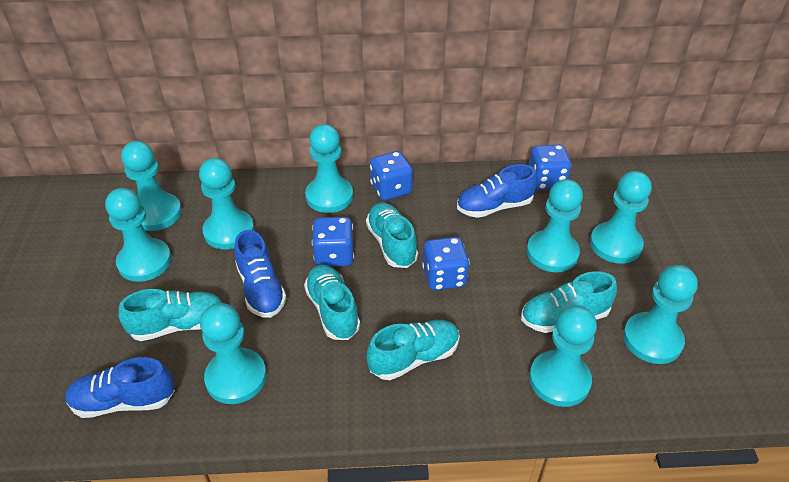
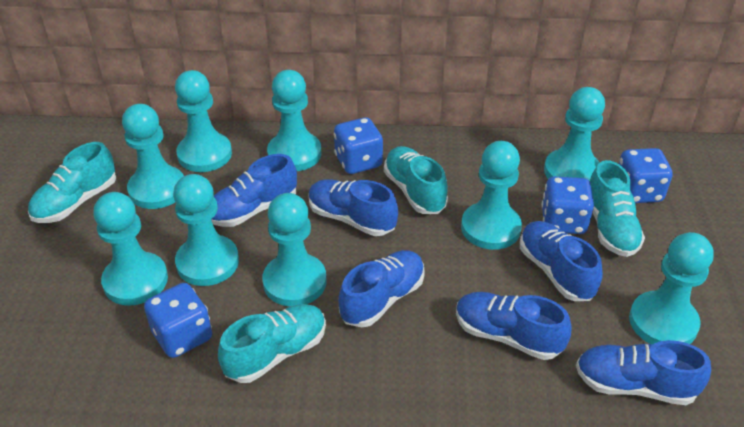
blue shoe: 3 -> 6
turquoise shoe: 5 -> 4

